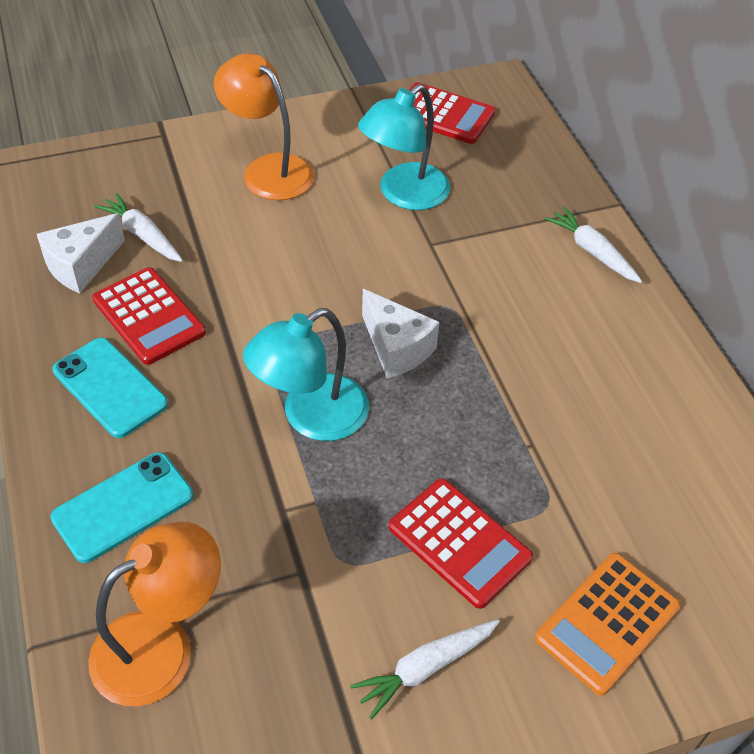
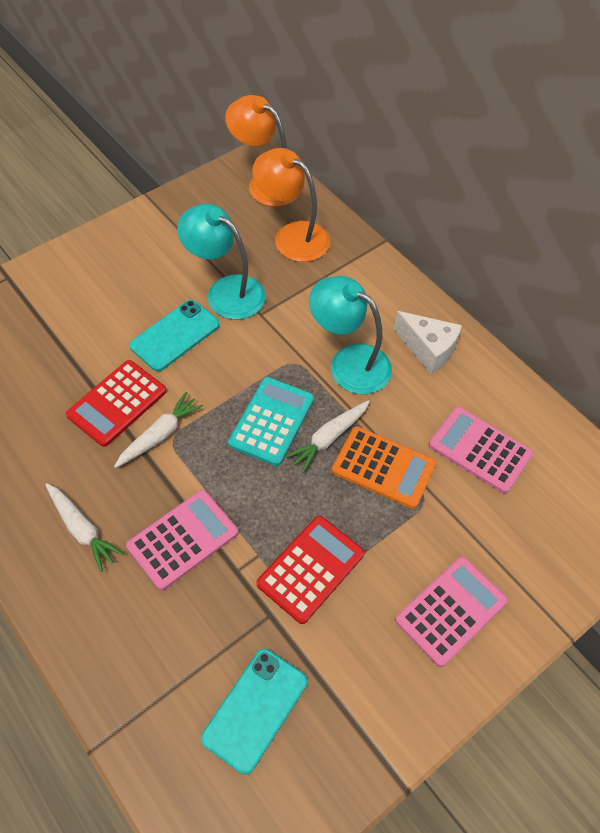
pink calculator: 0 -> 3
red calculator: 3 -> 2
turquoise calculator: 0 -> 1
white cheese: 2 -> 1

